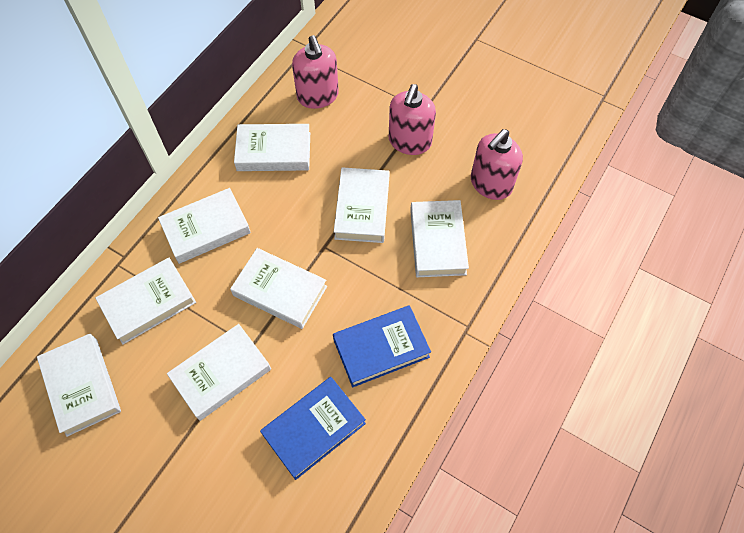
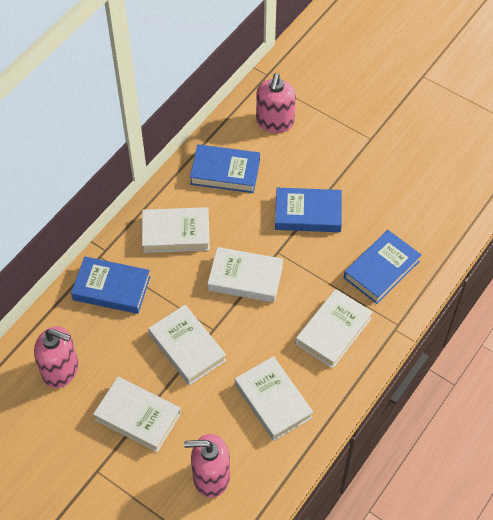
blue book: 2 -> 4
white book: 8 -> 6

